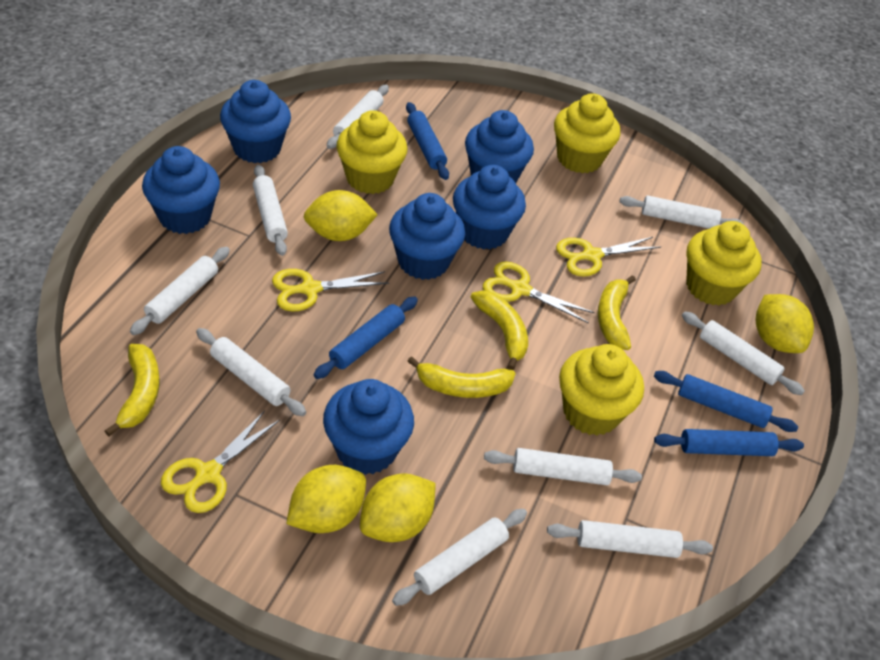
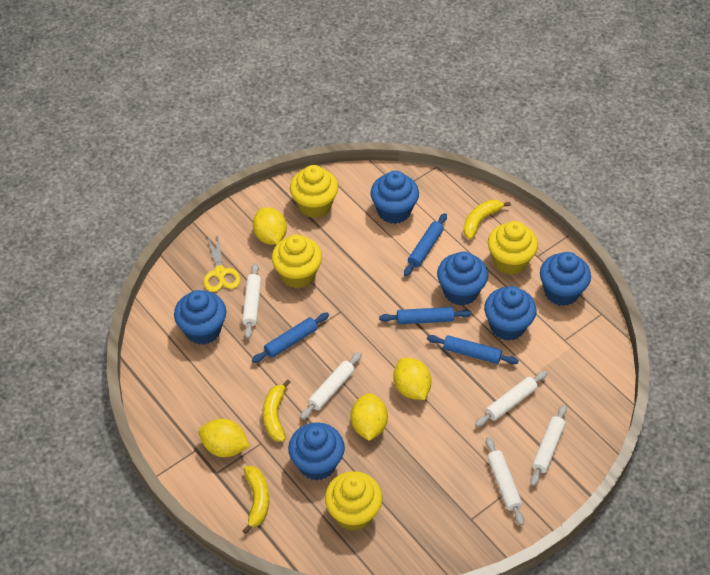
white rolling pin: 9 -> 5
yellow banana: 4 -> 3
yellow scissors: 4 -> 1

